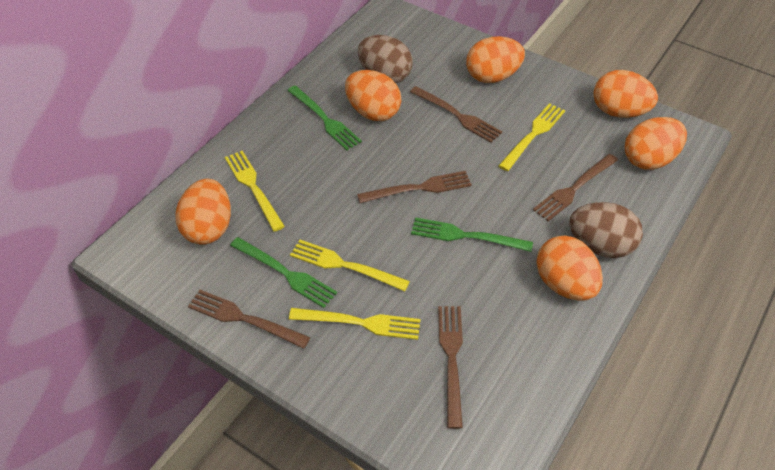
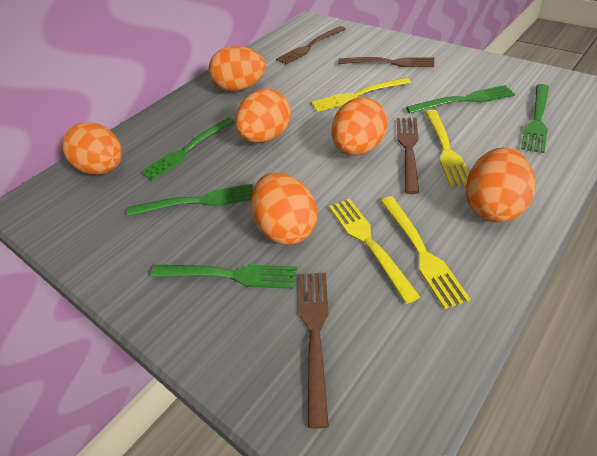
brown egg: 2 -> 0
brown fork: 5 -> 4
green fork: 3 -> 5

